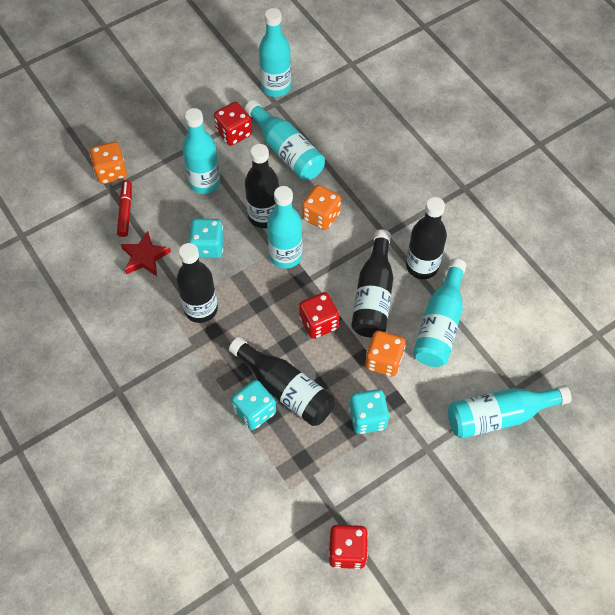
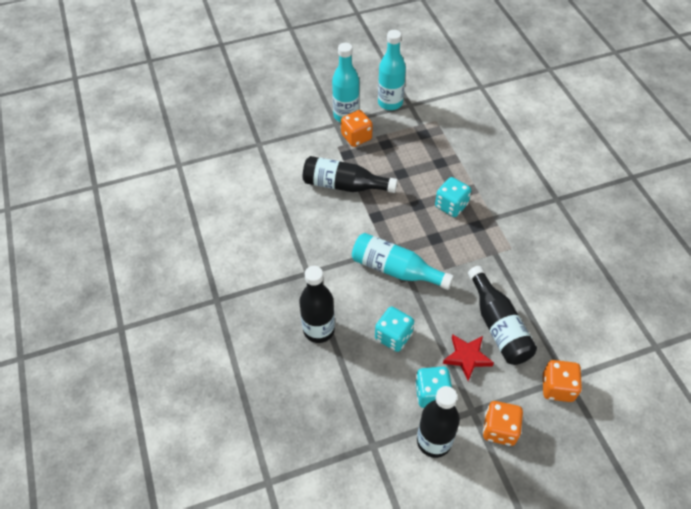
black bottle: 5 -> 4
red dice: 3 -> 0
red marker: 1 -> 0
turquoise bottle: 6 -> 3

